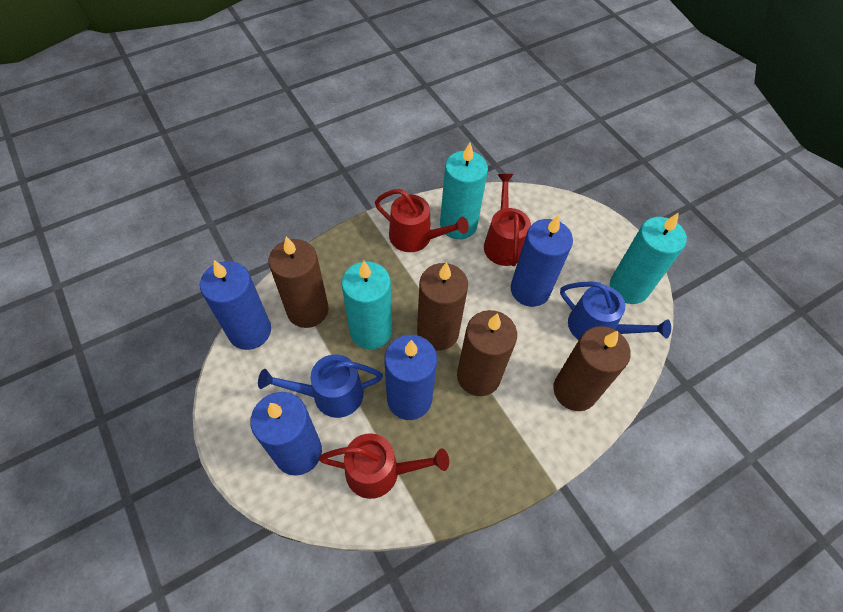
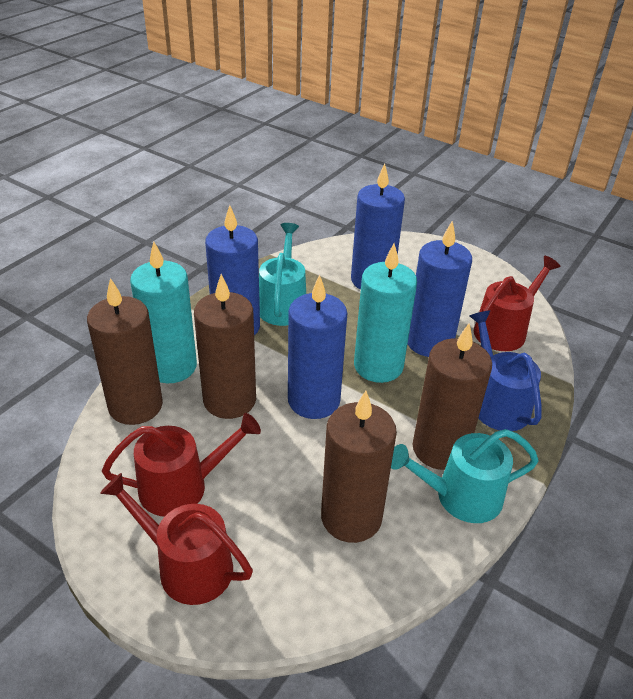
blue watering can: 2 -> 1
turquoise candle: 3 -> 2
turquoise watering can: 0 -> 2

